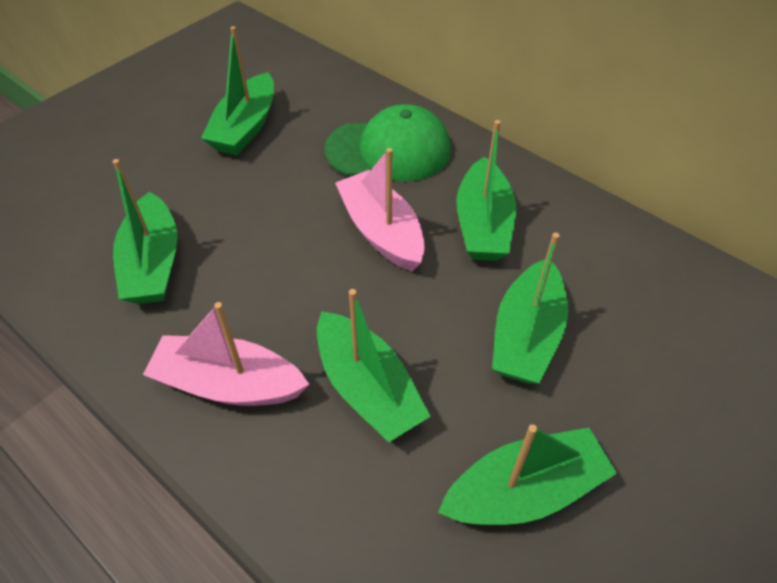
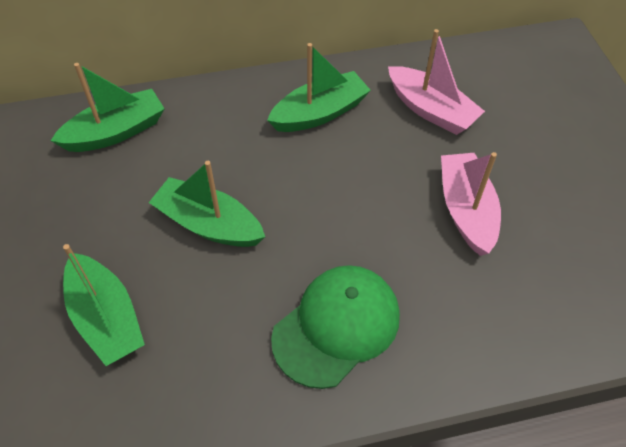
green boat: 6 -> 4

